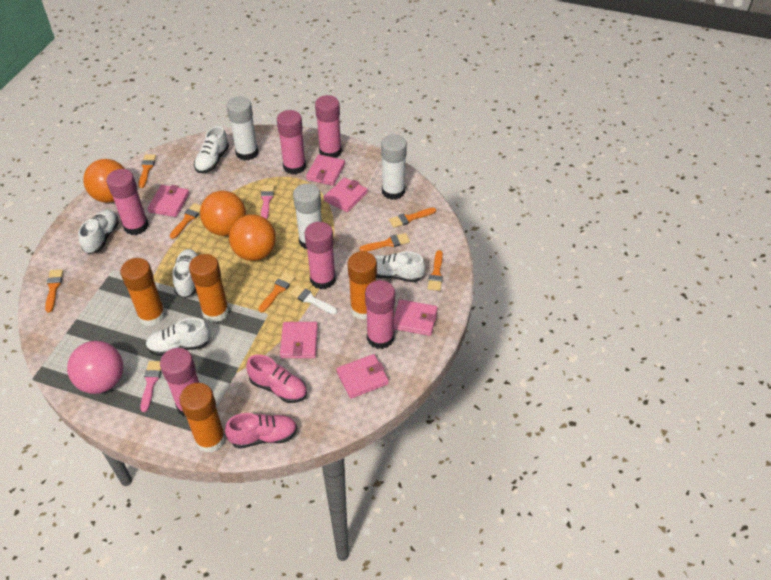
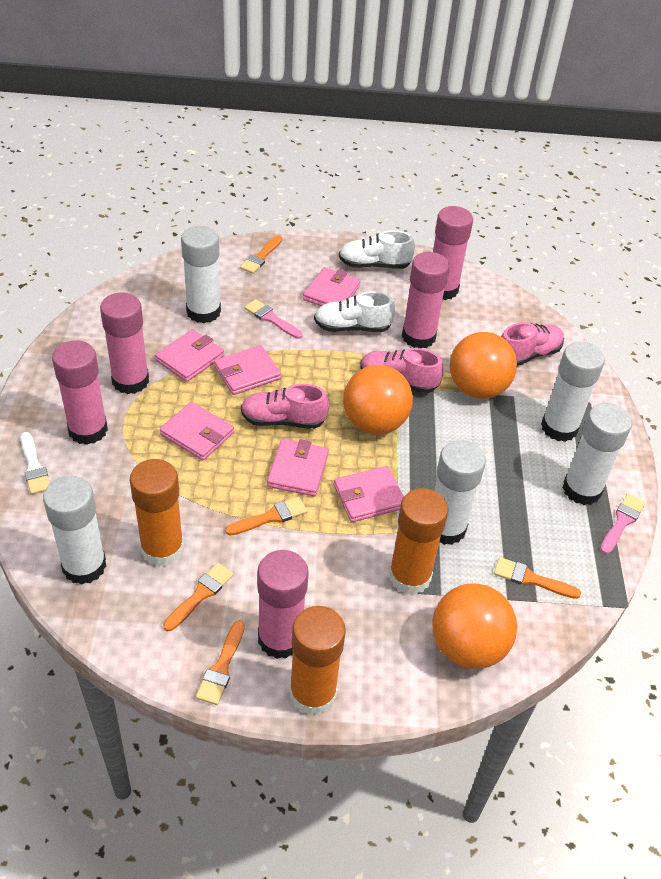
orange brush: 7 -> 5
orange glue stick: 4 -> 3
pink ball: 1 -> 0
pink glue stick: 6 -> 5
pink shoe: 2 -> 3
white glue stick: 3 -> 5
white shoe: 5 -> 2

